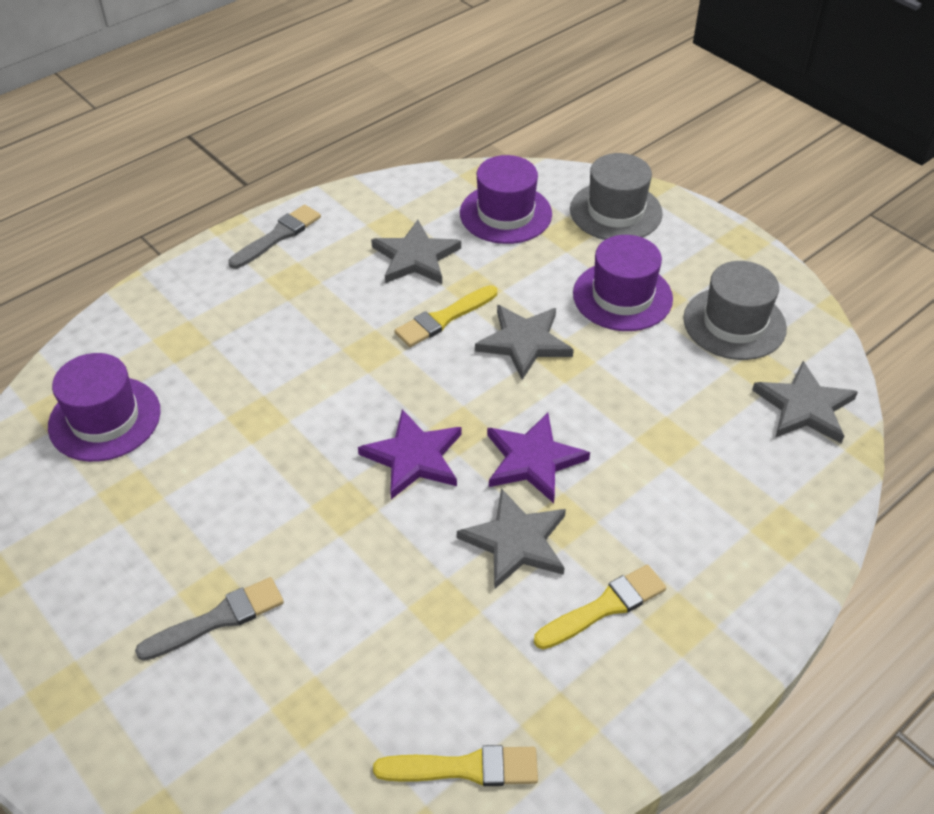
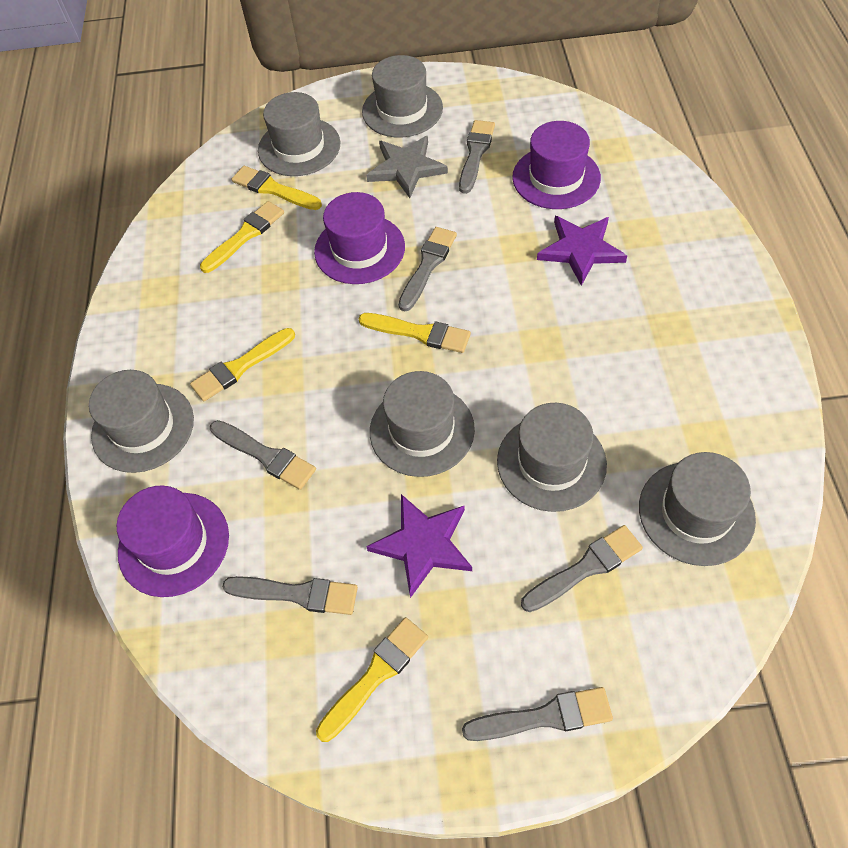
grey brush: 2 -> 6
grey hat: 2 -> 6
grey star: 4 -> 1
yellow brush: 3 -> 5

